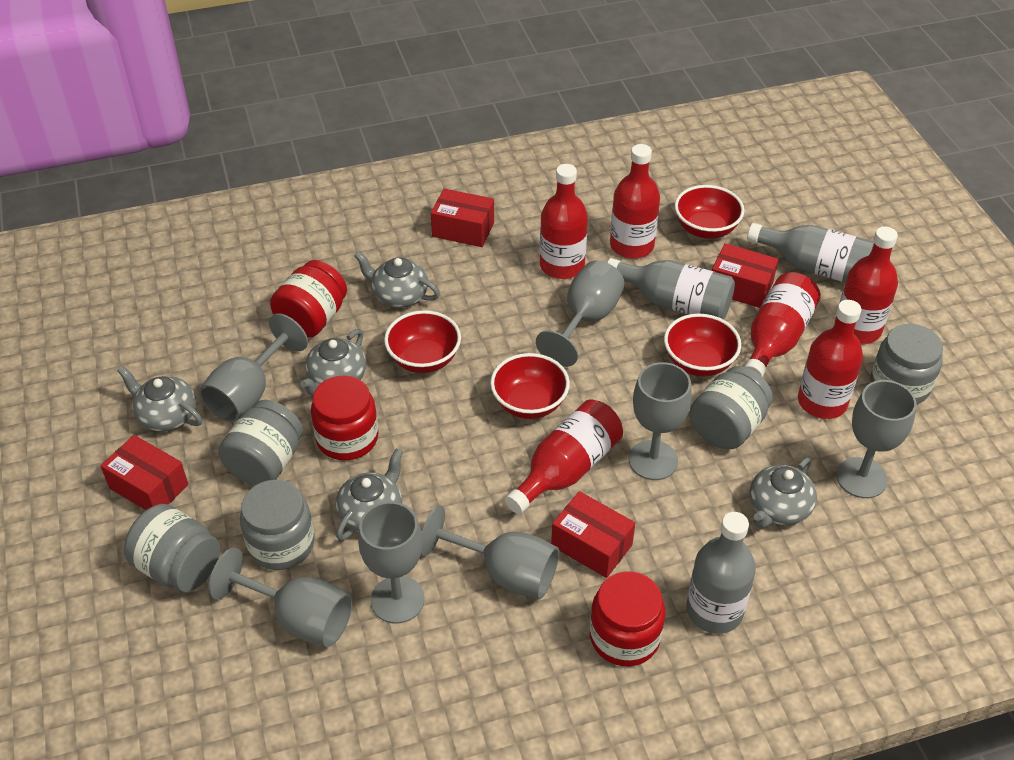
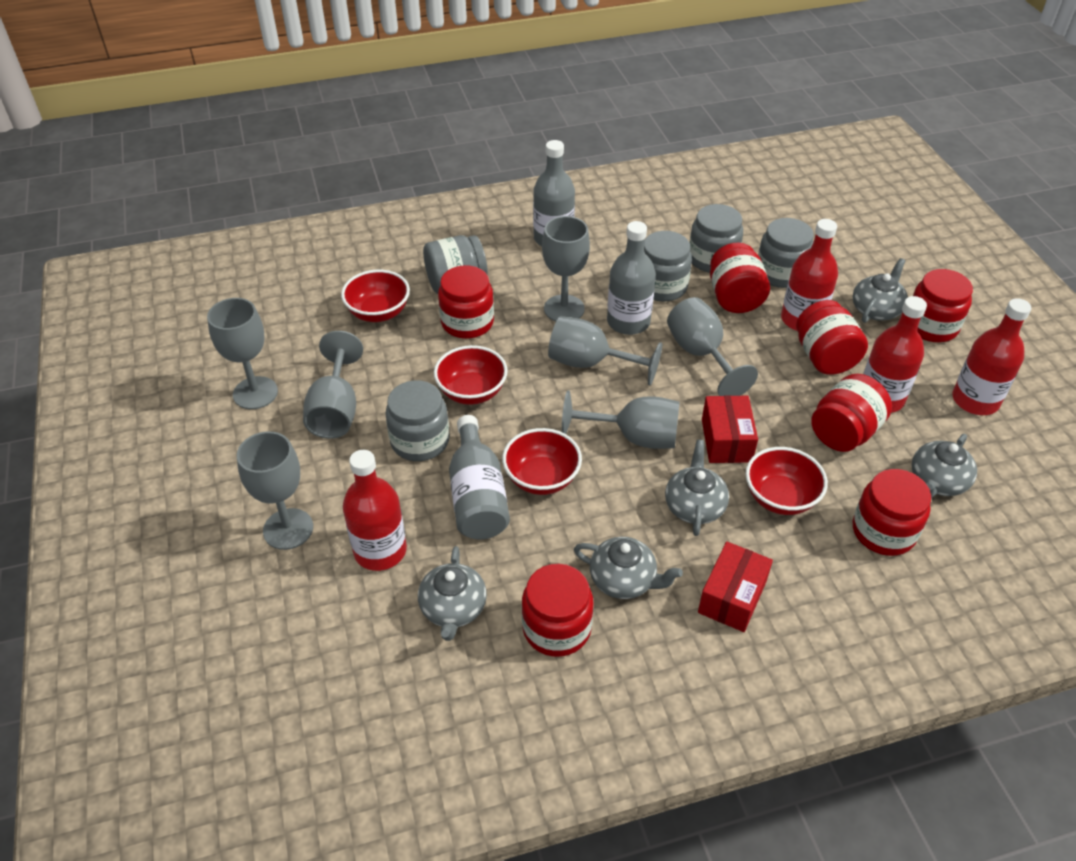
red bottle: 6 -> 4
red box: 4 -> 2
red jar: 3 -> 7

